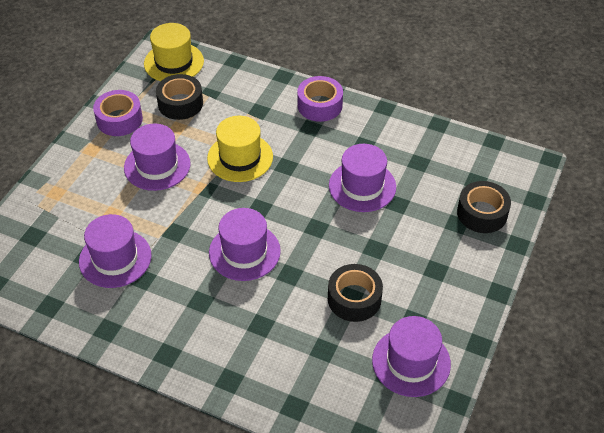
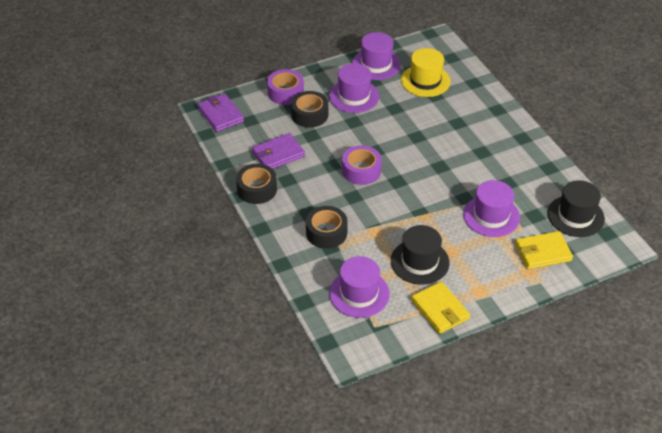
black hat: 0 -> 2
purple hat: 5 -> 4
purple wallet: 0 -> 2
yellow hat: 2 -> 1
yellow wallet: 0 -> 2

